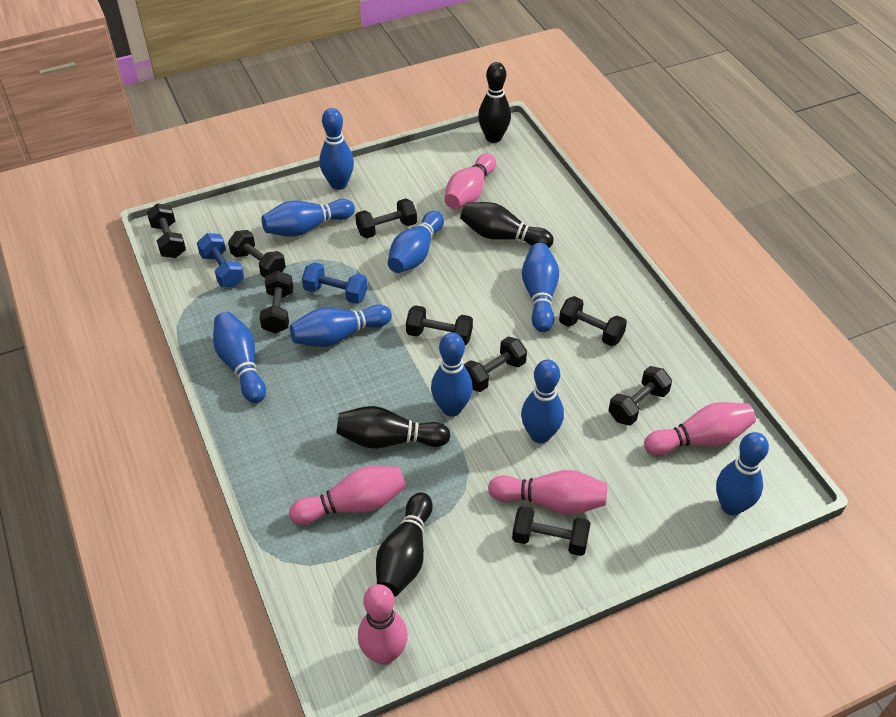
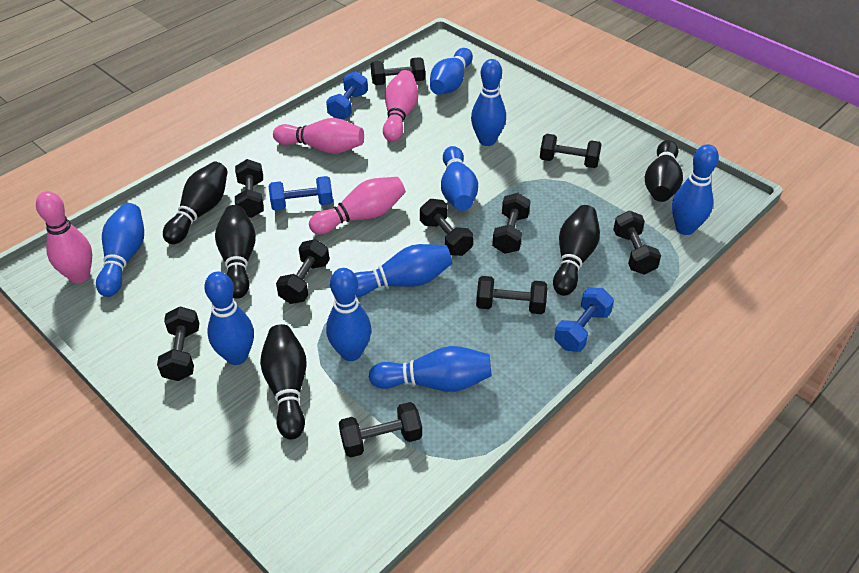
black bowling pin: 4 -> 5
black dumbbell: 9 -> 10
blue dumbbell: 2 -> 3
pink bowling pin: 5 -> 4

